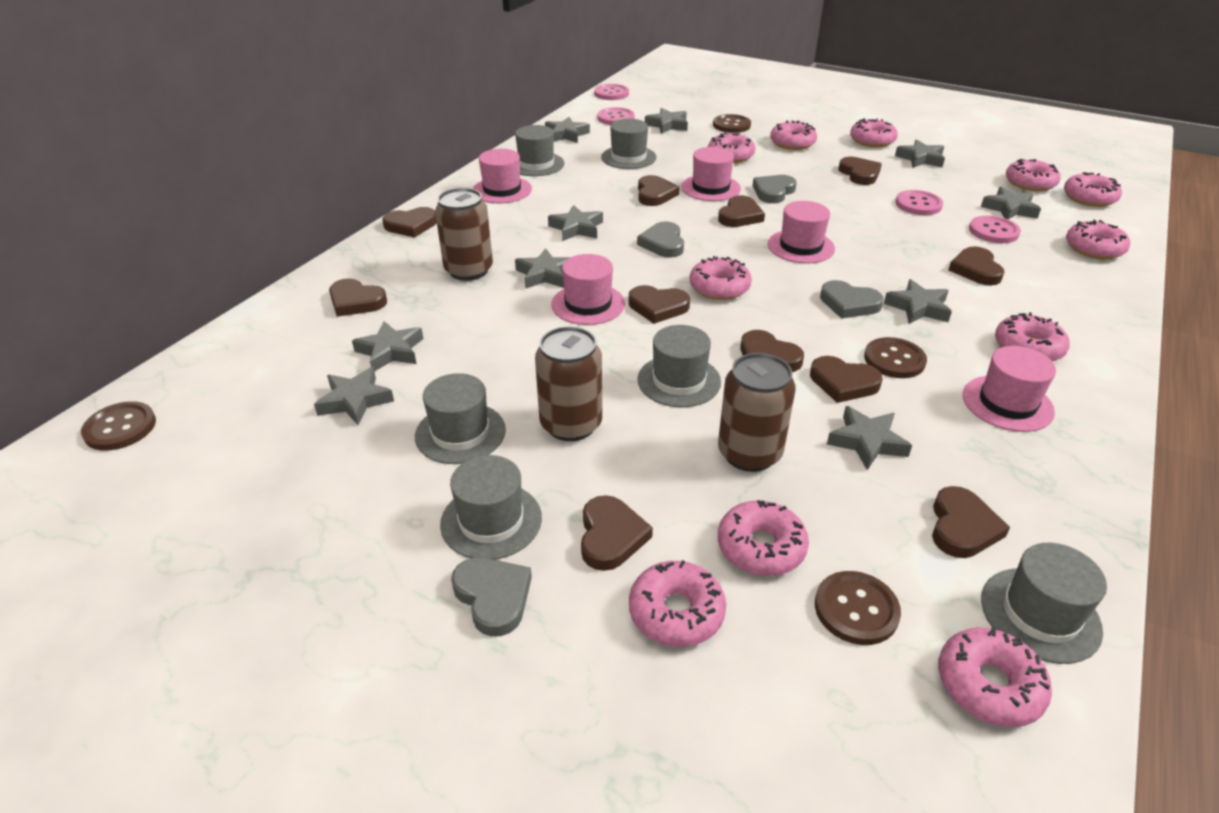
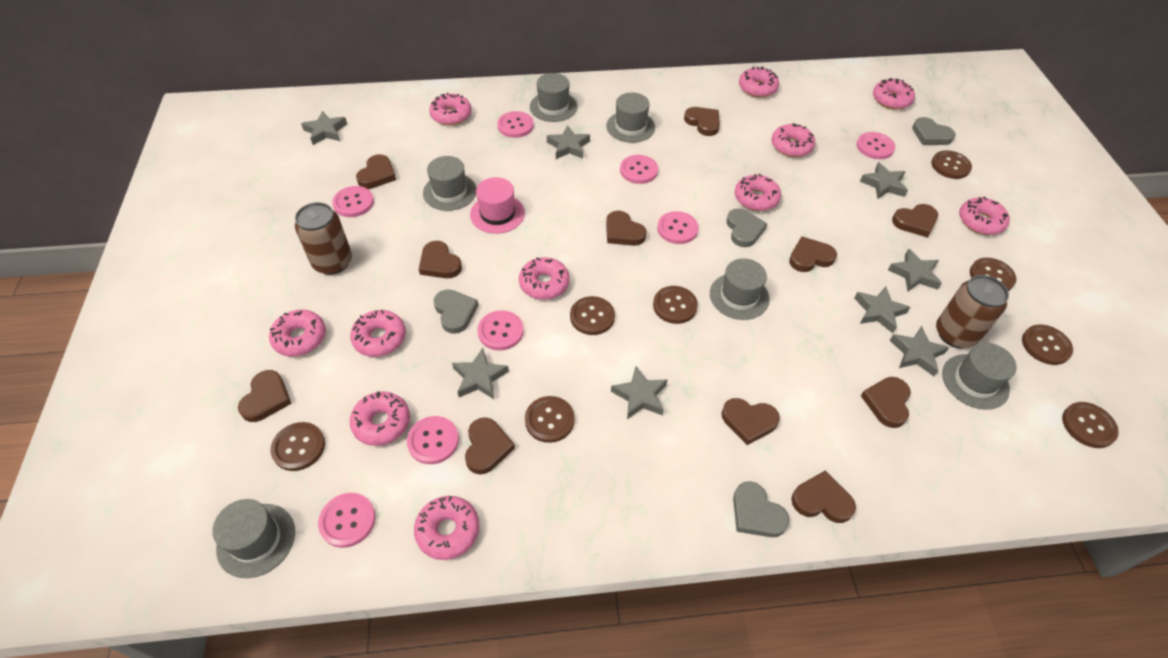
brown button: 4 -> 8
brown can: 3 -> 2
grey star: 10 -> 8
pink button: 4 -> 8
pink hat: 5 -> 1

